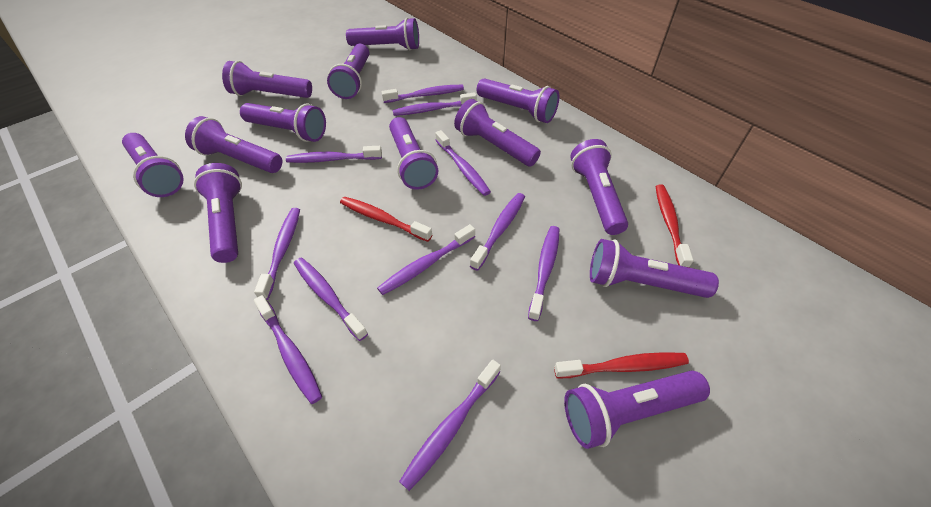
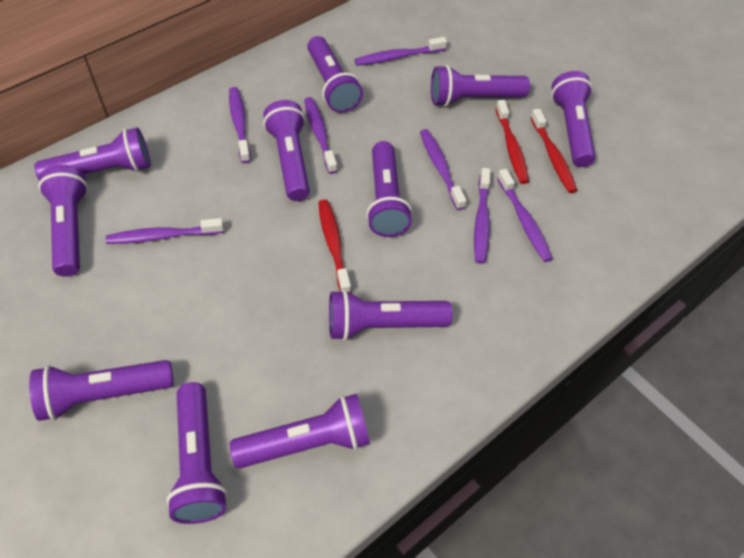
purple flashlight: 13 -> 11
purple toothbrush: 11 -> 7

